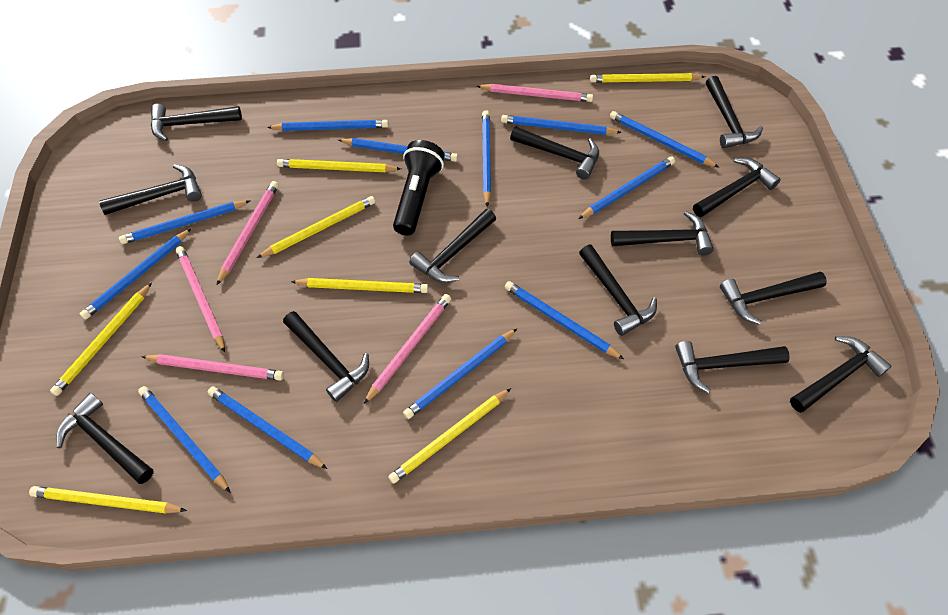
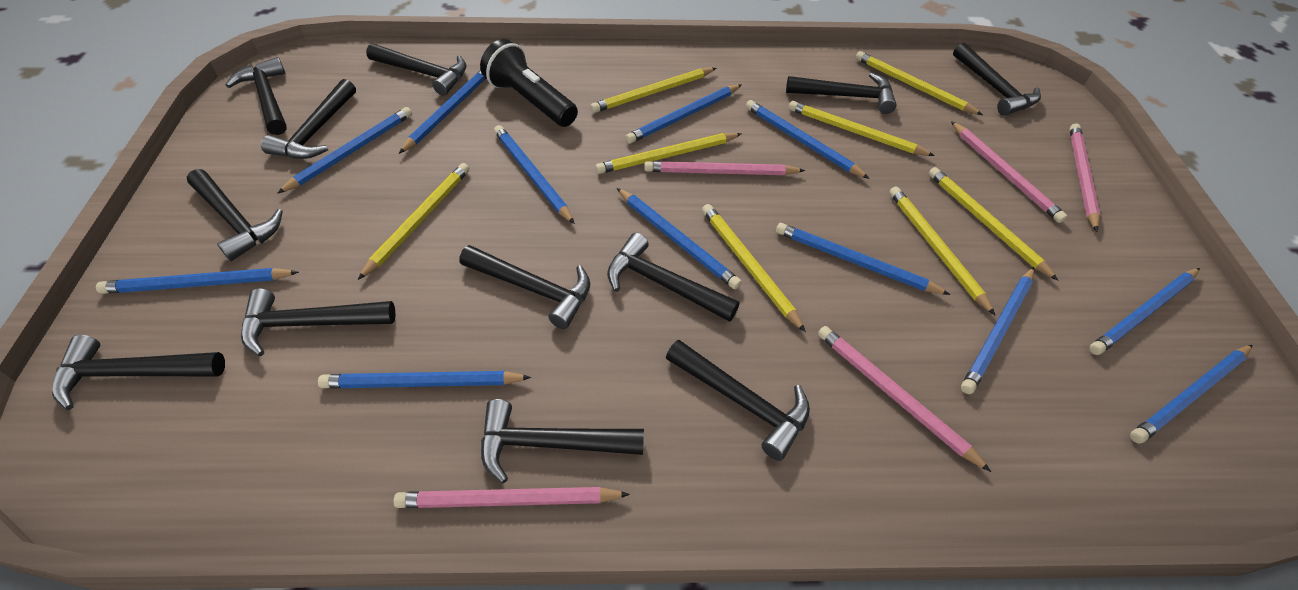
black hammer: 13 -> 12
yellow pencil: 7 -> 8

